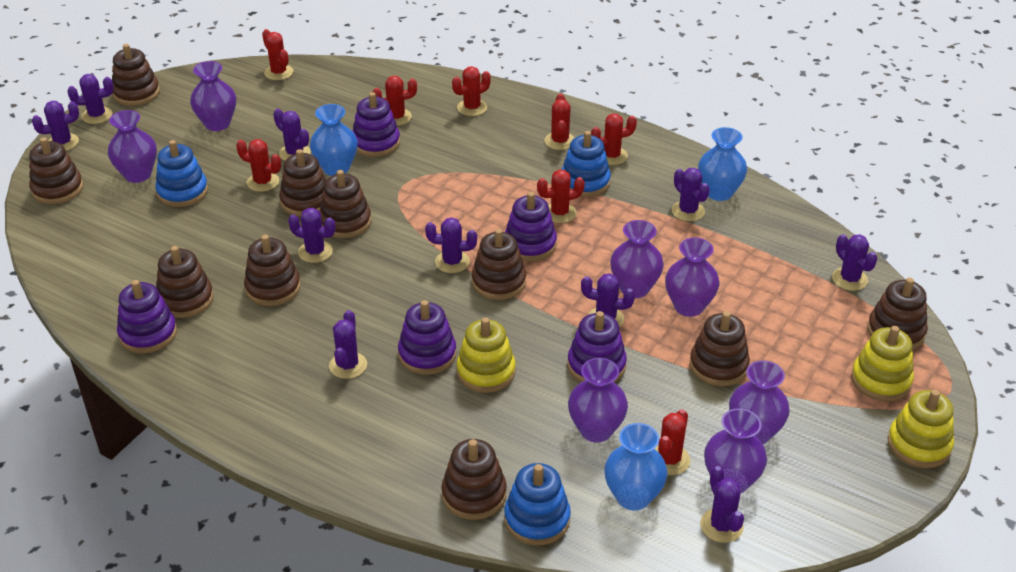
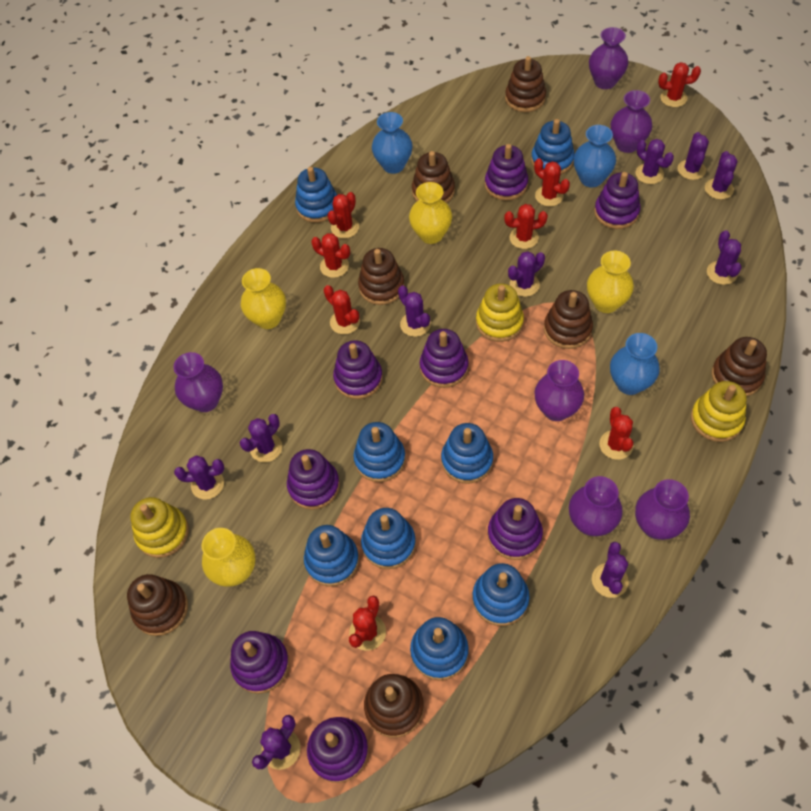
blue stacking toy: 3 -> 8
brown stacking toy: 10 -> 7
purple stacking toy: 5 -> 8
purple vase: 7 -> 6
yellow vase: 0 -> 4

